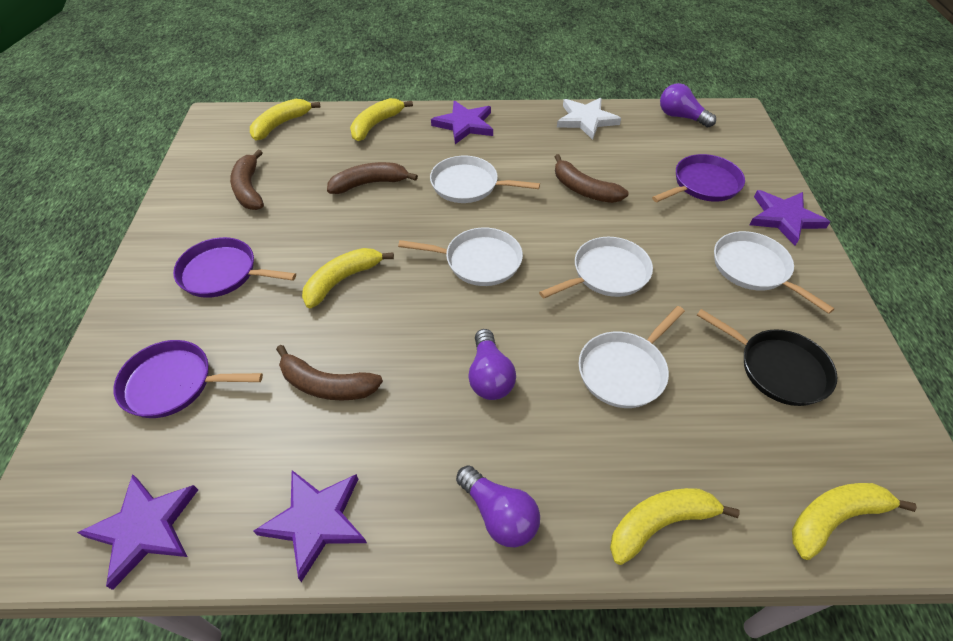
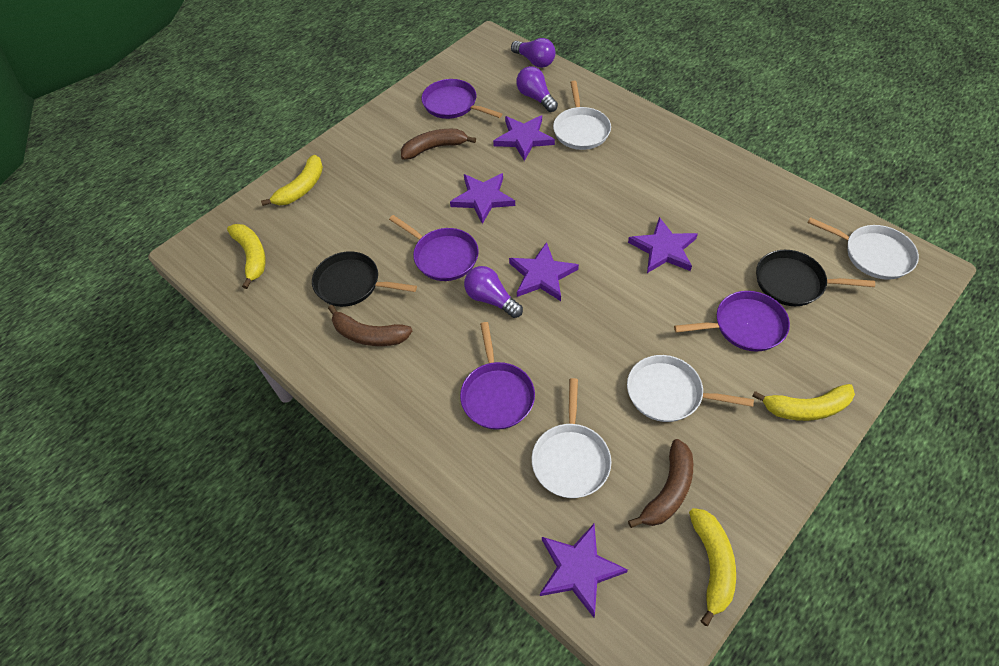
black pan: 1 -> 2
brown banana: 4 -> 3
purple pan: 3 -> 4
purple star: 4 -> 5
white pan: 5 -> 4
white star: 1 -> 0
yellow banana: 5 -> 4

